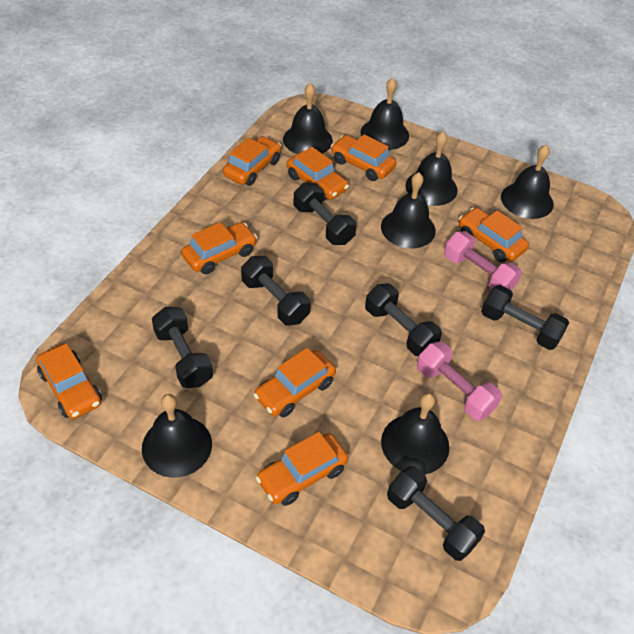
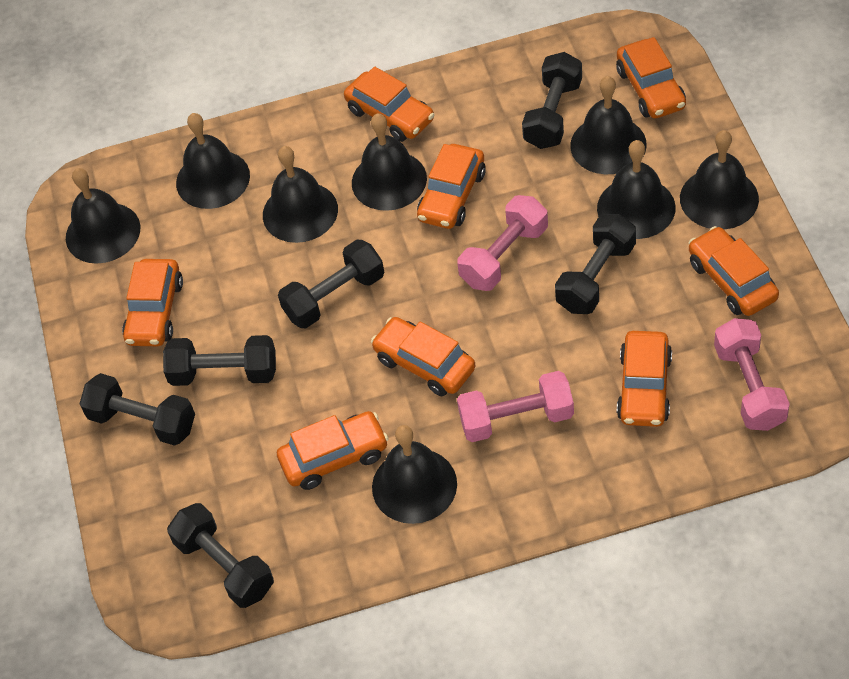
black bell: 7 -> 8
pink dumbbell: 2 -> 3

